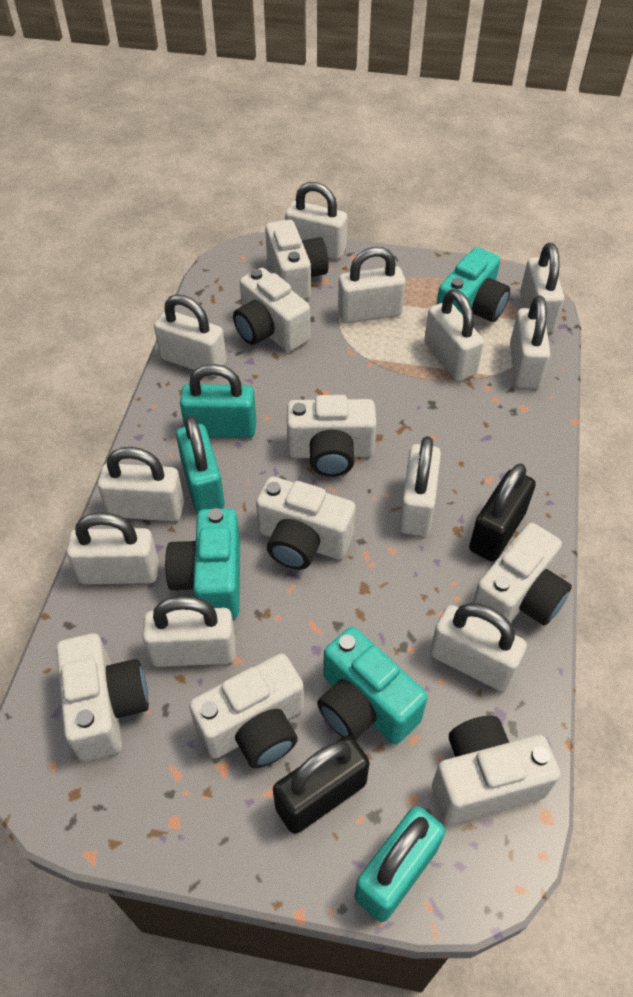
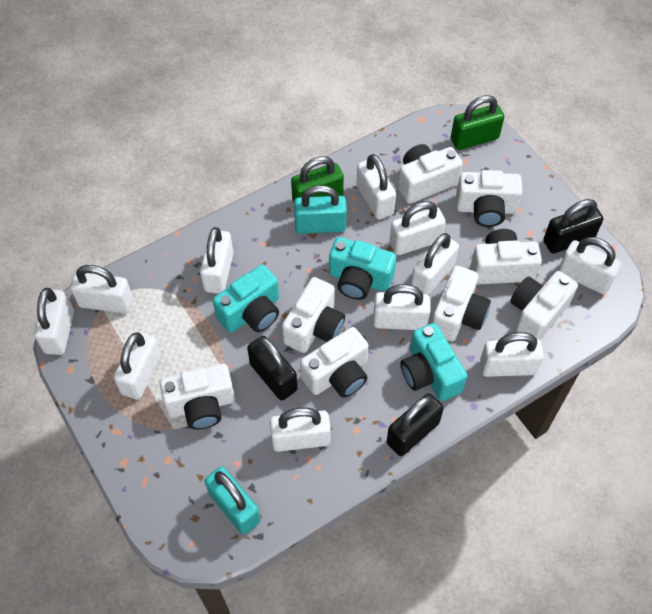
black padlock: 2 -> 3
green padlock: 0 -> 2
turquoise padlock: 3 -> 2

